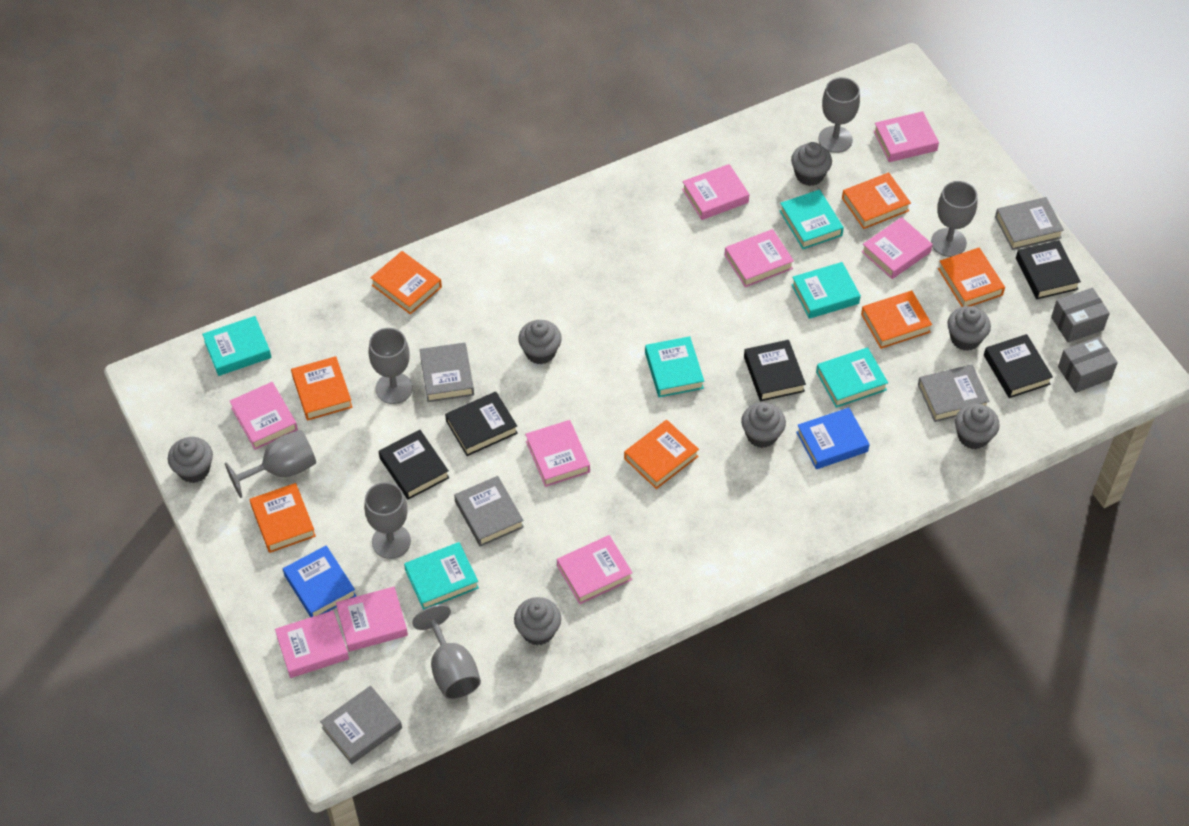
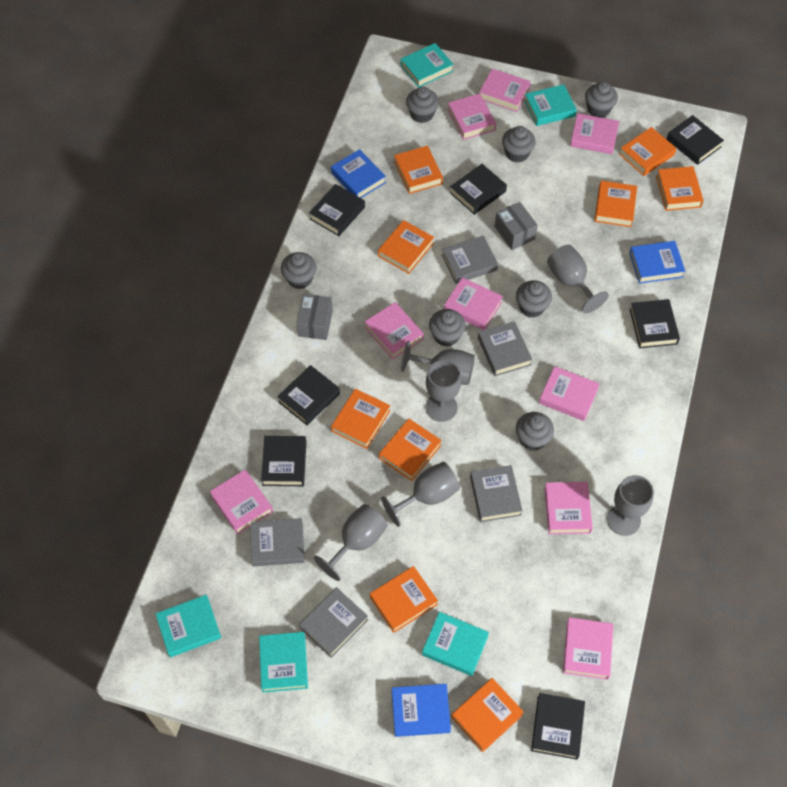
black book: 5 -> 7
blue book: 2 -> 3
orange book: 7 -> 9
turquoise book: 6 -> 5

